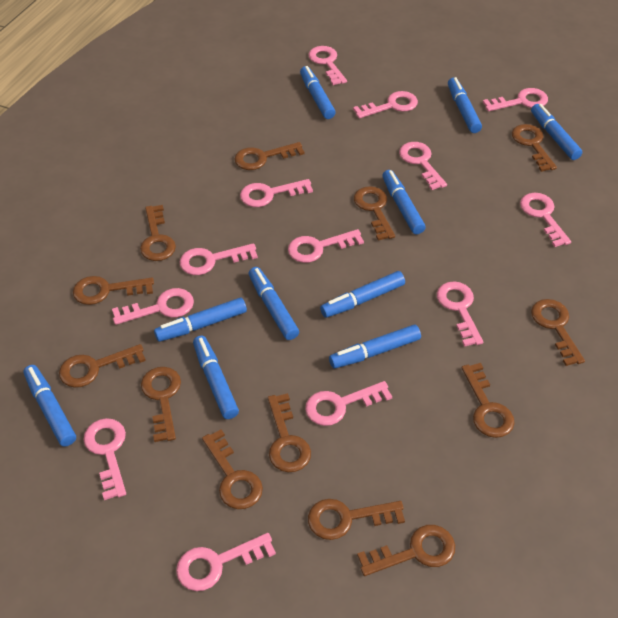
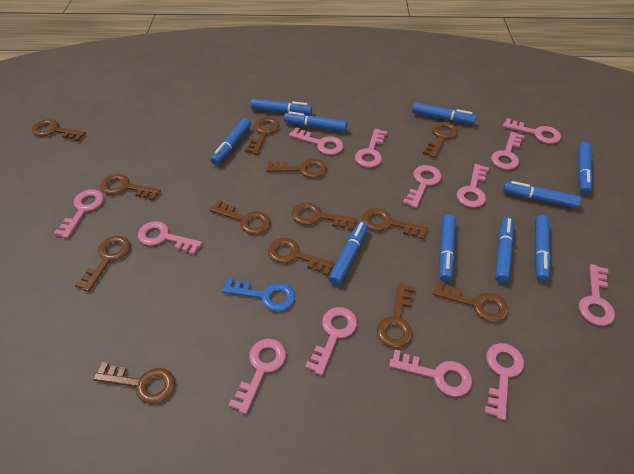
blue key: 0 -> 1

